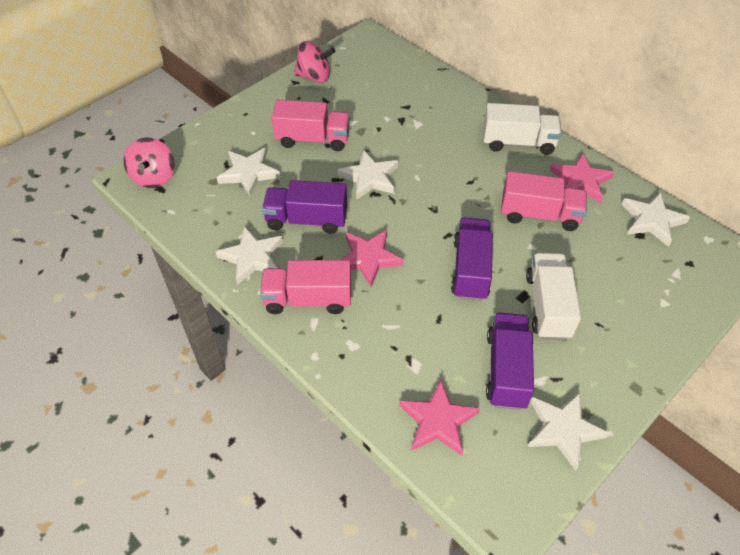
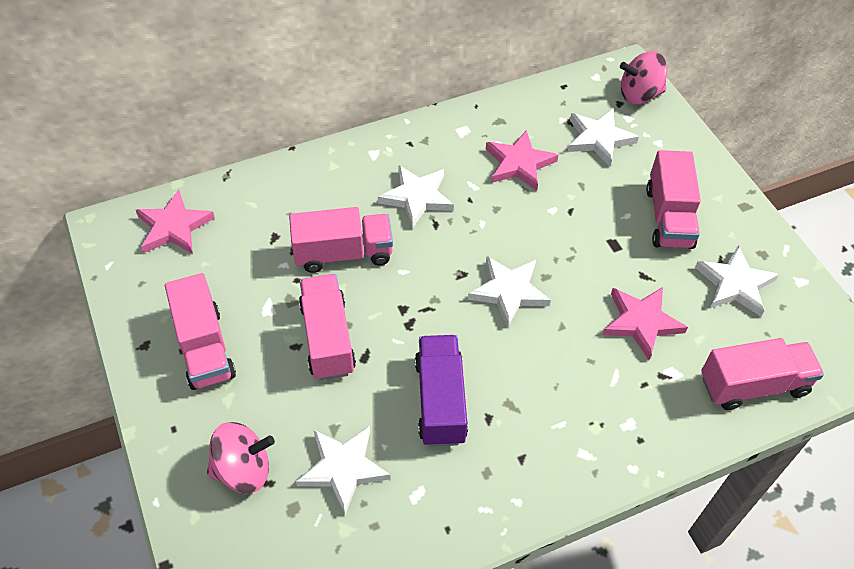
pink truck: 3 -> 5
purple truck: 3 -> 1
white truck: 2 -> 0

